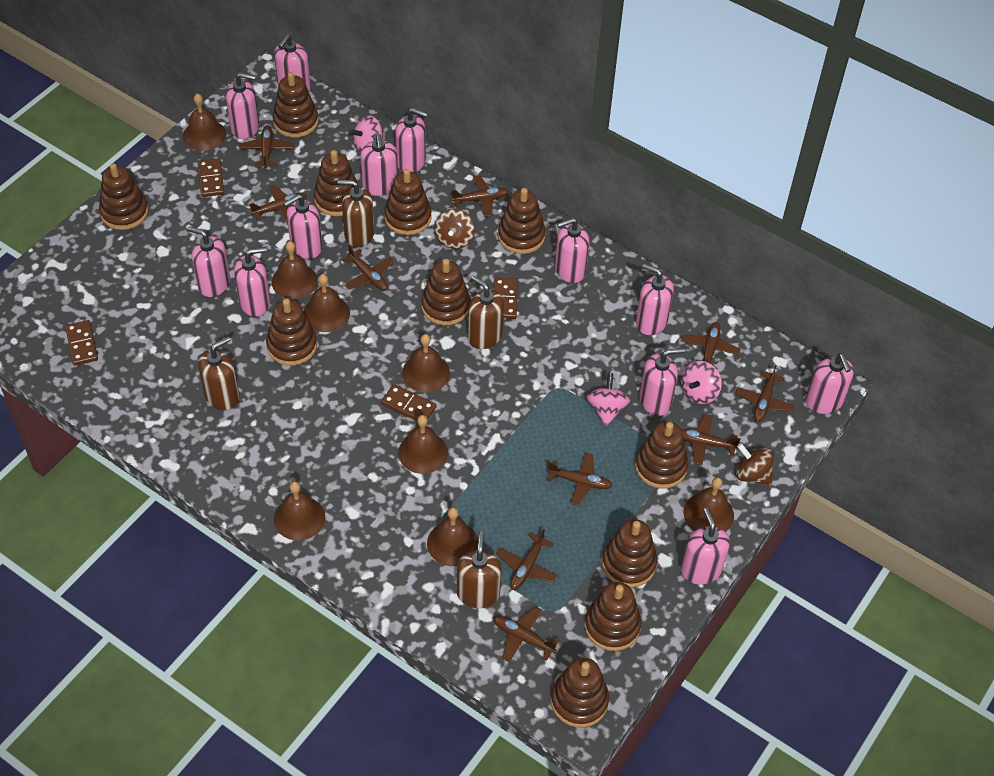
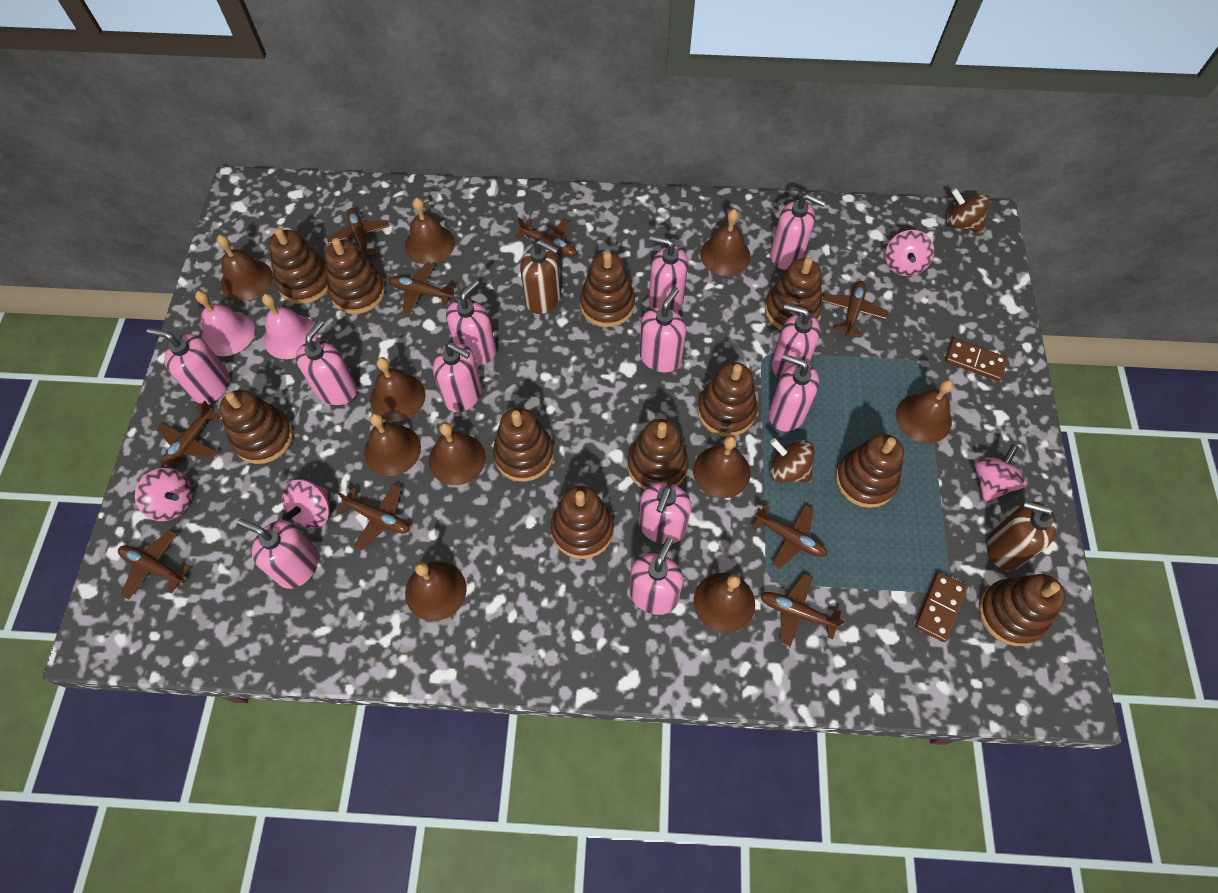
brown bell: 8 -> 10
brown domino: 4 -> 2
brown plane: 10 -> 9
brown soap dispenser: 4 -> 2
pink bell: 0 -> 2
pink spinning top: 3 -> 4

